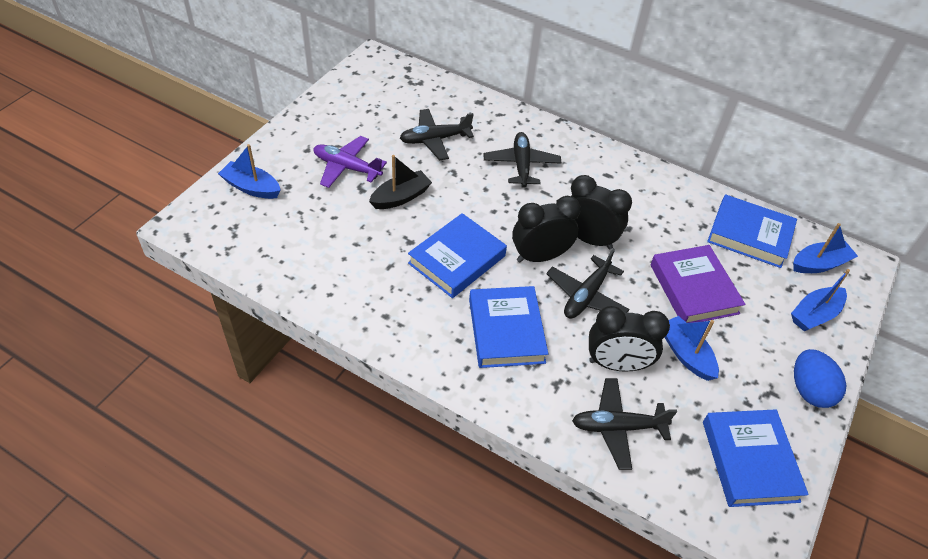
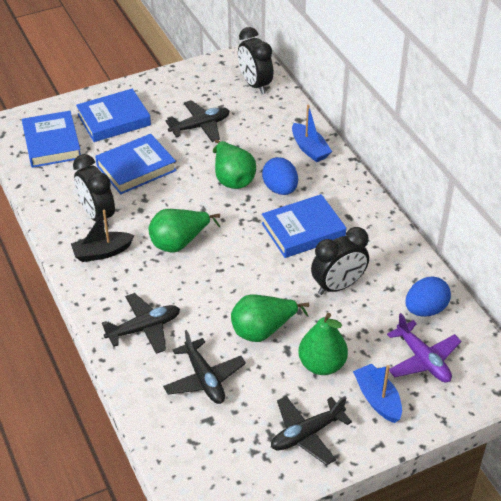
blue boat: 4 -> 2
blue egg: 1 -> 2
green pear: 0 -> 4
purple book: 1 -> 0

